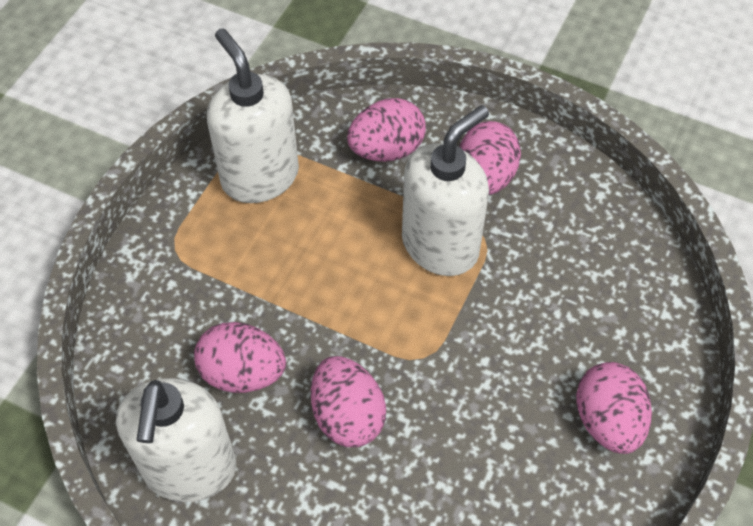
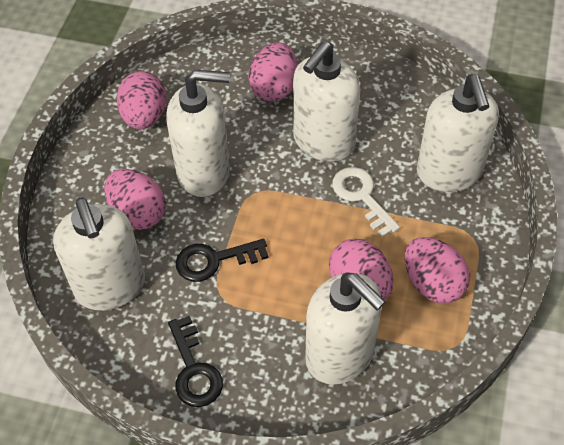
black key: 0 -> 2
white key: 0 -> 1
white soap dispenser: 3 -> 5

